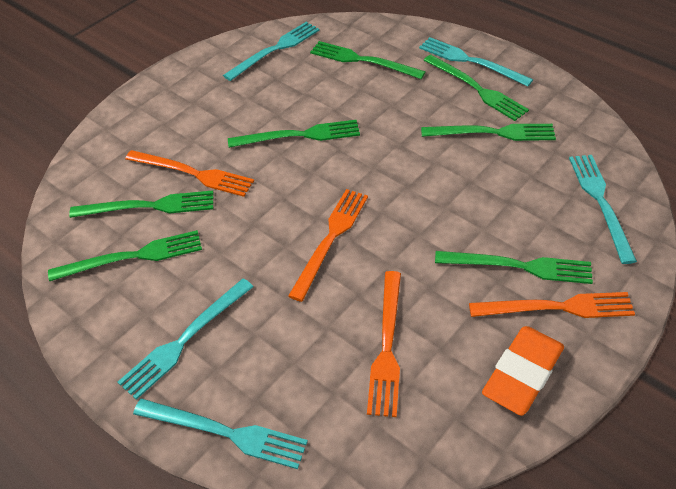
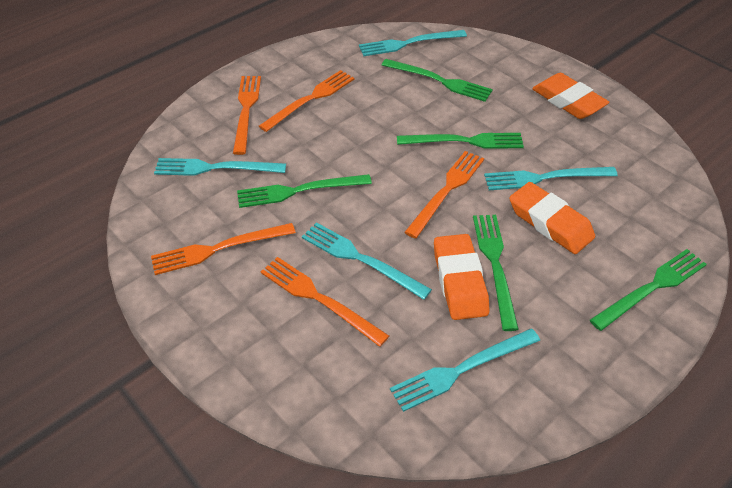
green fork: 7 -> 5
orange eraser: 1 -> 3
orange fork: 4 -> 5

